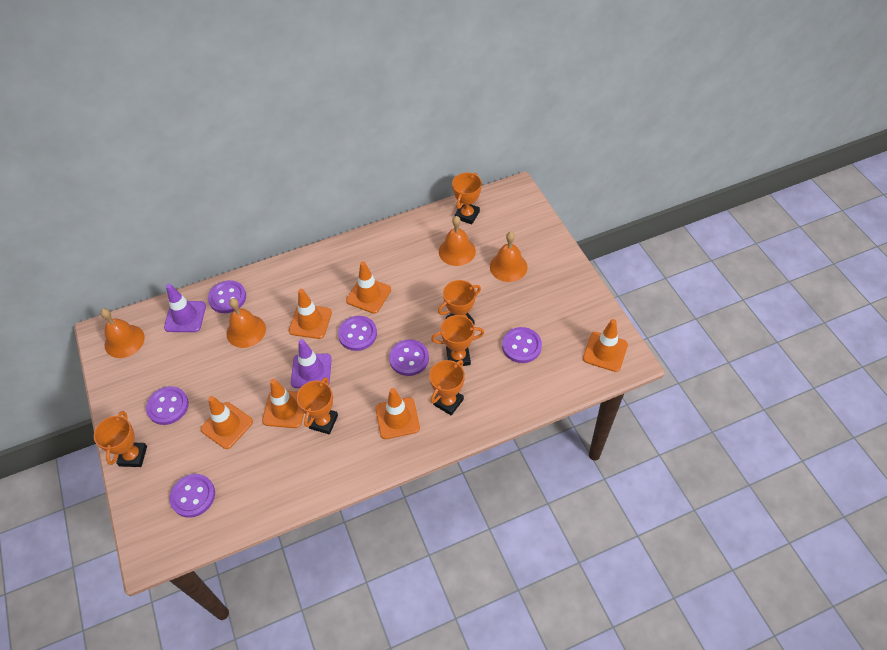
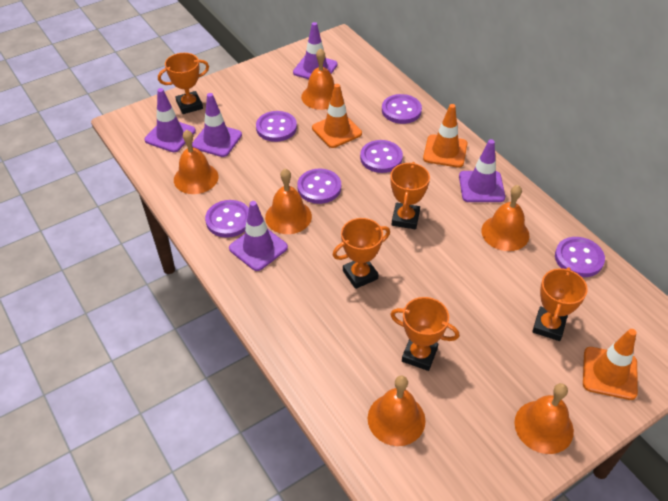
orange bell: 4 -> 6
orange traffic cone: 6 -> 3
orange trophy: 6 -> 5
purple traffic cone: 2 -> 5

